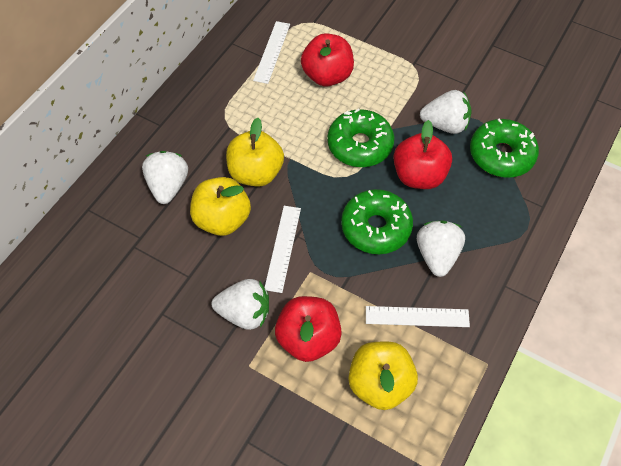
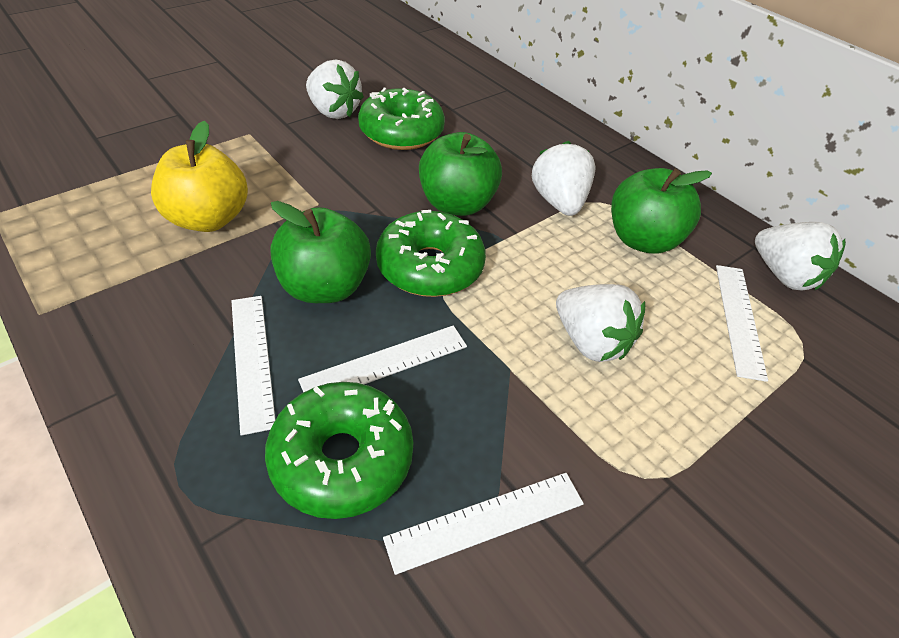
green apple: 0 -> 3
red apple: 3 -> 0
white ruler: 3 -> 4
yellow apple: 3 -> 1

